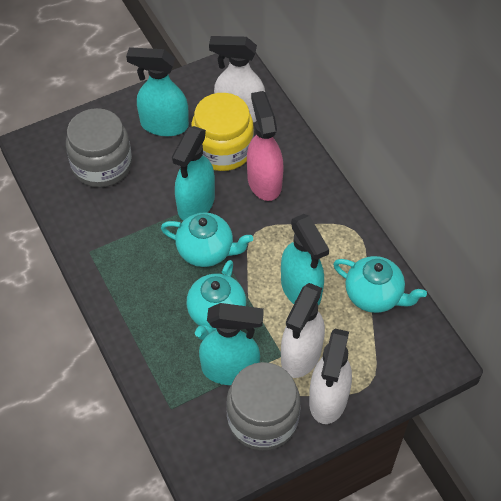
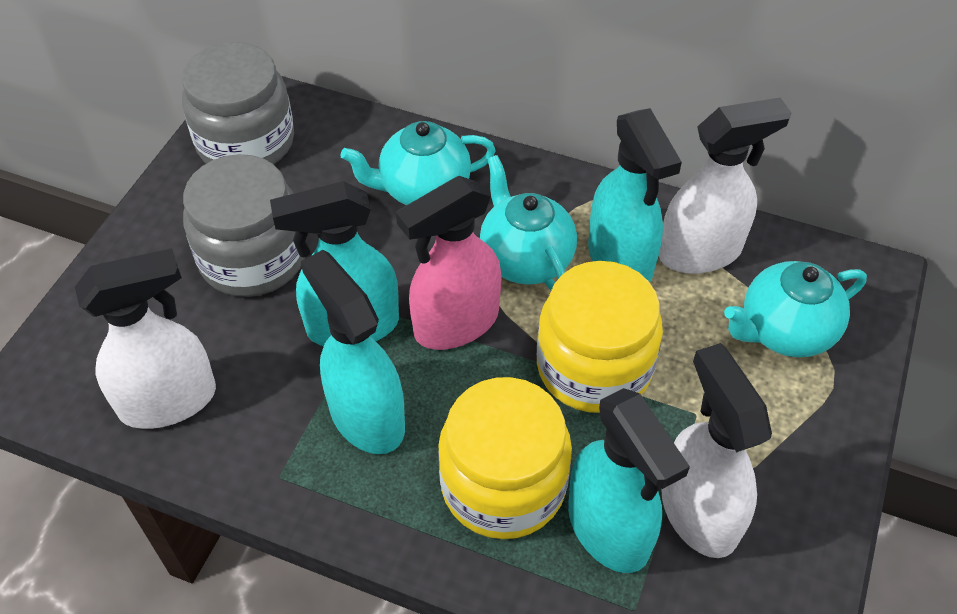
yellow jar: 1 -> 2

